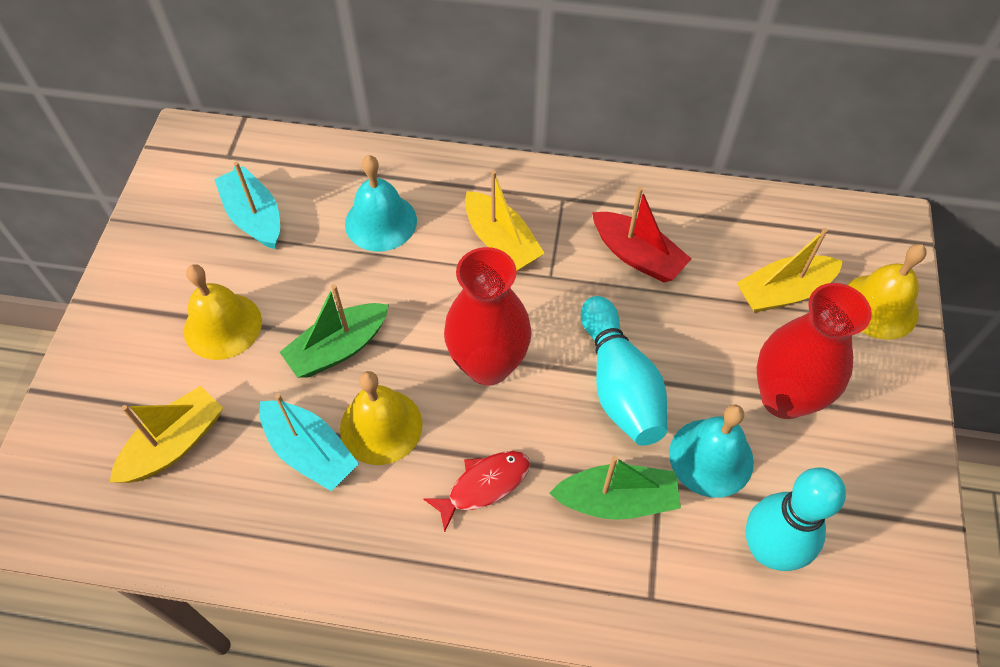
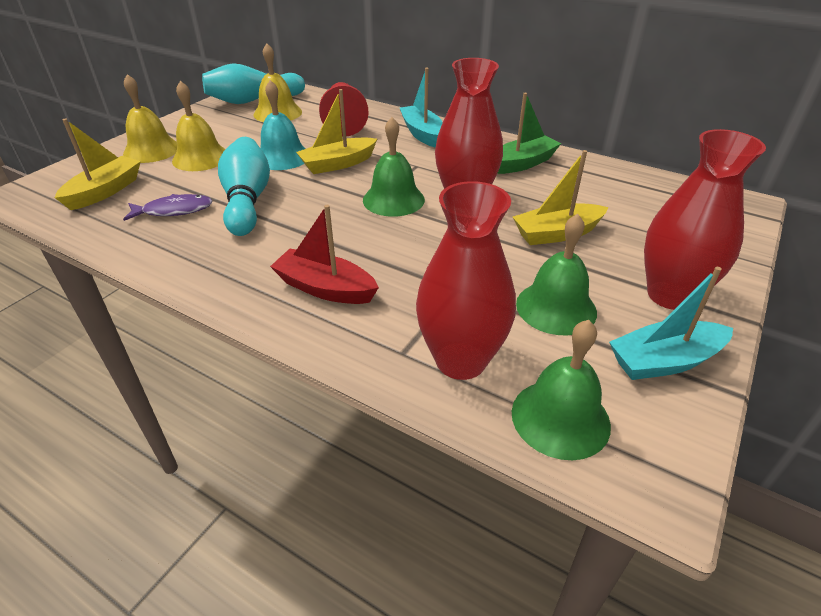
green bell: 0 -> 3
green boat: 2 -> 1
purple fish: 0 -> 1
red fish: 1 -> 0
red pawn: 0 -> 1
red vase: 2 -> 3
turquoise bell: 2 -> 1

